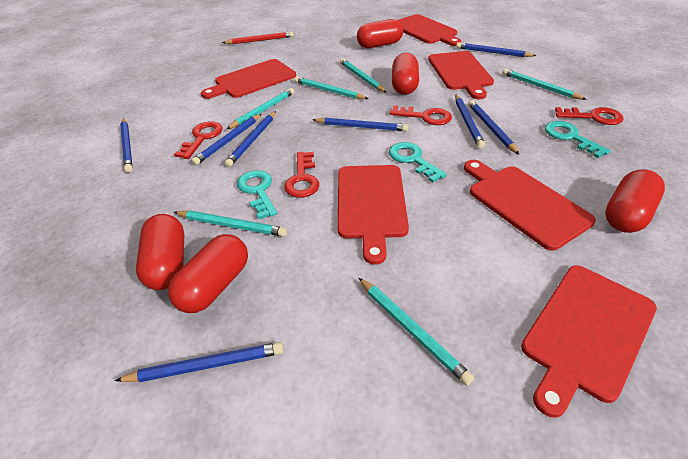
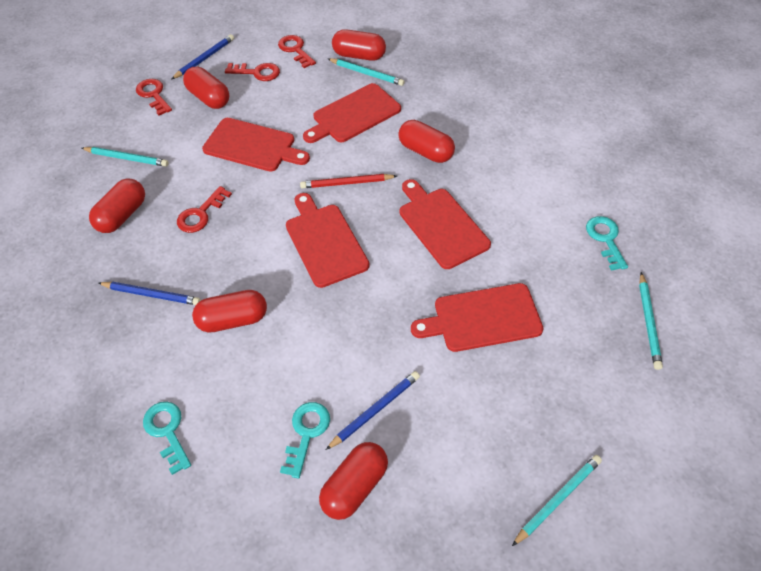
blue pencil: 8 -> 3
red capsule: 5 -> 6
red cutting board: 6 -> 5
turquoise pencil: 6 -> 4

